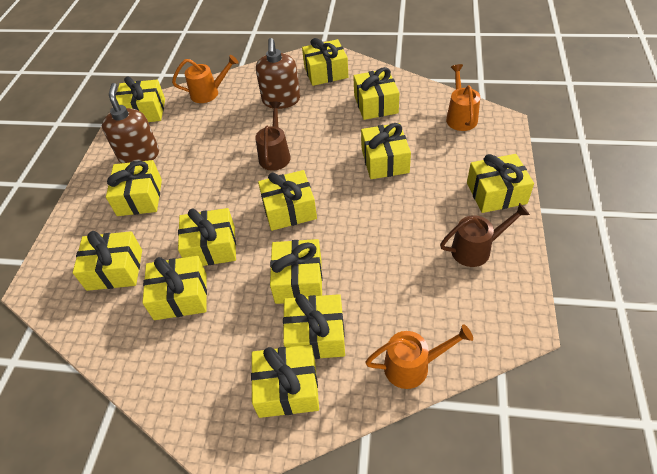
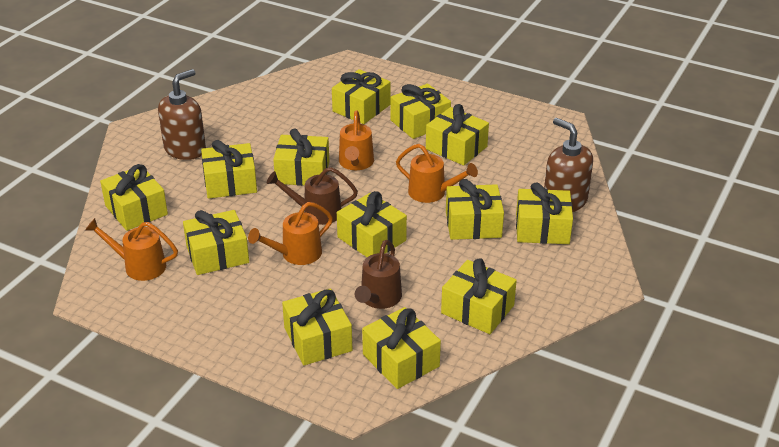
orange watering can: 3 -> 4

